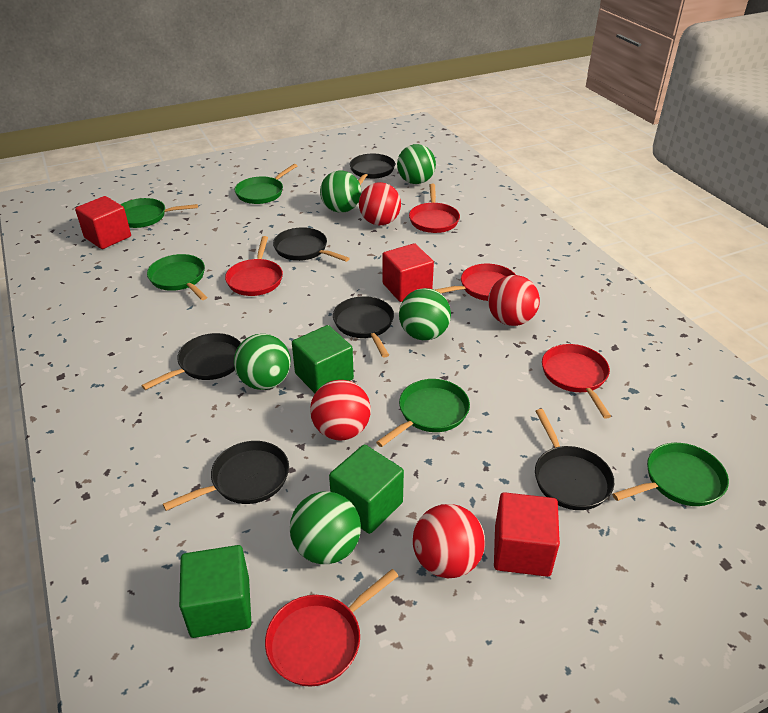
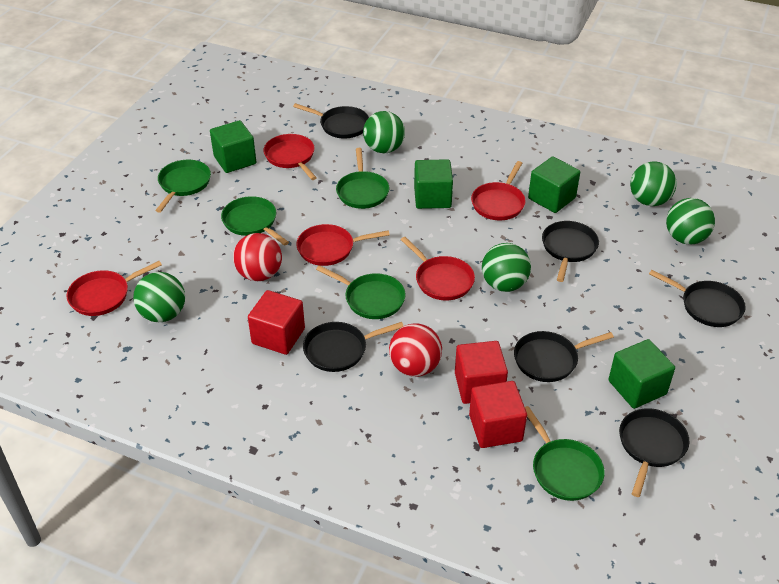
green cube: 3 -> 4
red ball: 4 -> 2

